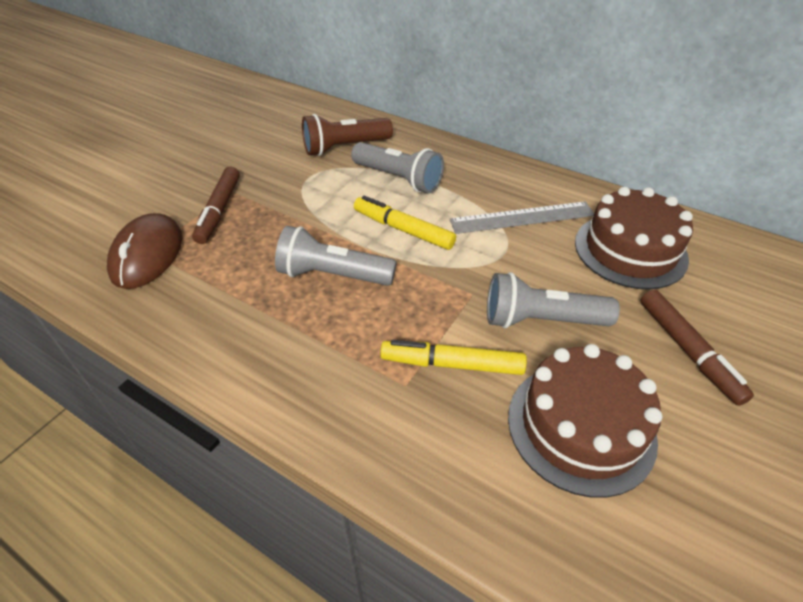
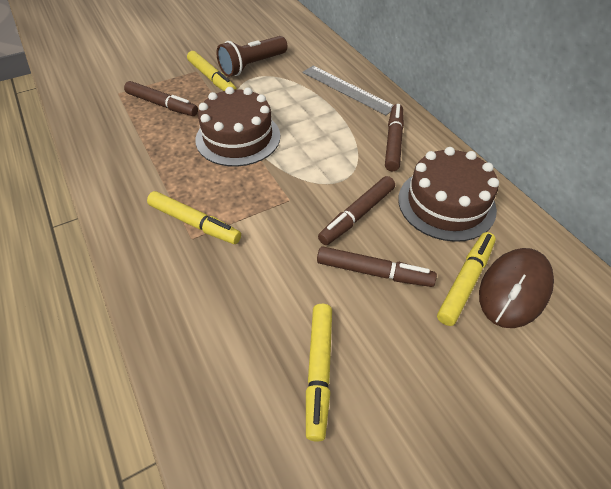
brown marker: 2 -> 4
grey flashlight: 3 -> 0
yellow marker: 2 -> 4

